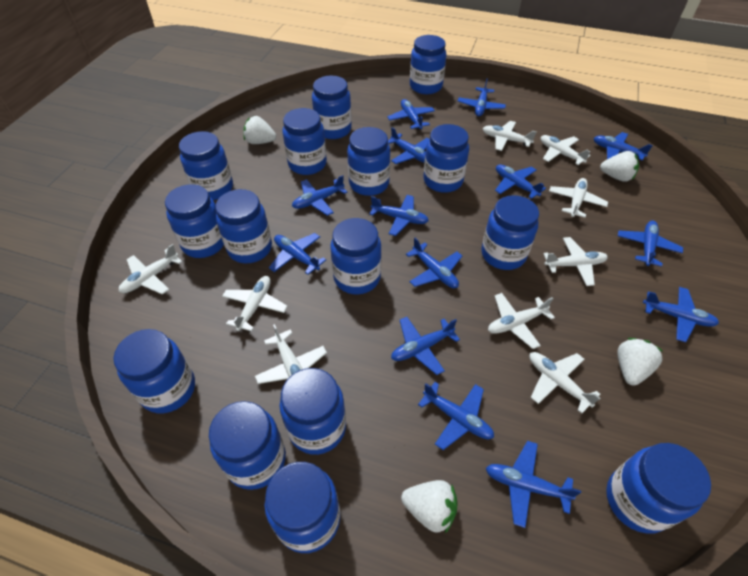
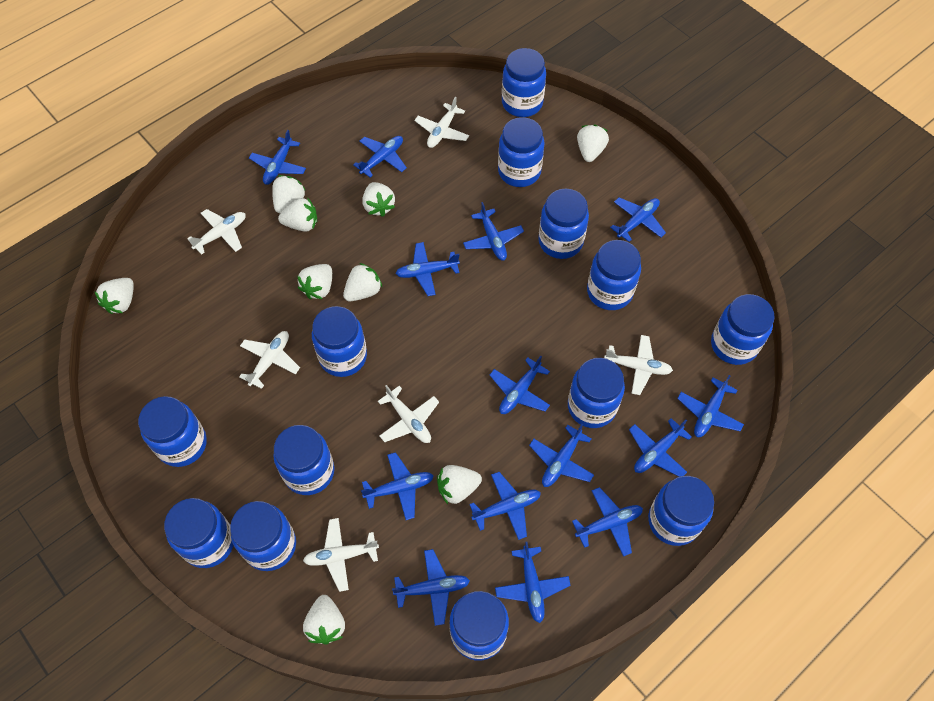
blue jar: 15 -> 13
white plane: 9 -> 6
white strawberry: 4 -> 9

